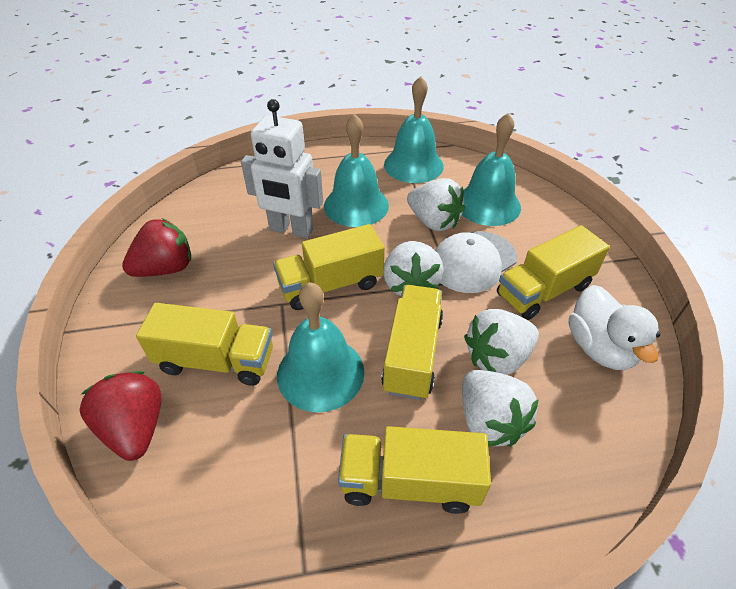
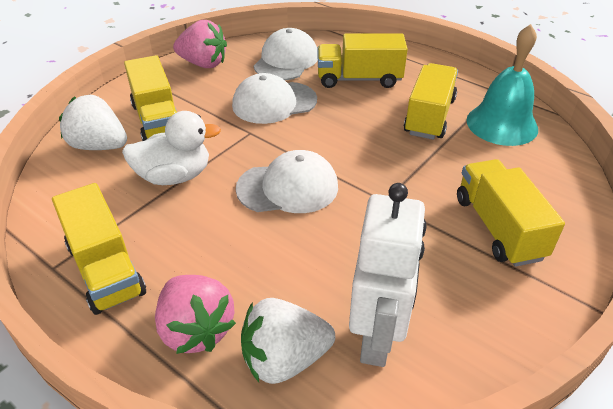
pink strawberry: 0 -> 2
red strawberry: 2 -> 0
turquoise bell: 4 -> 1
white cap: 1 -> 3
white strawberry: 4 -> 2

